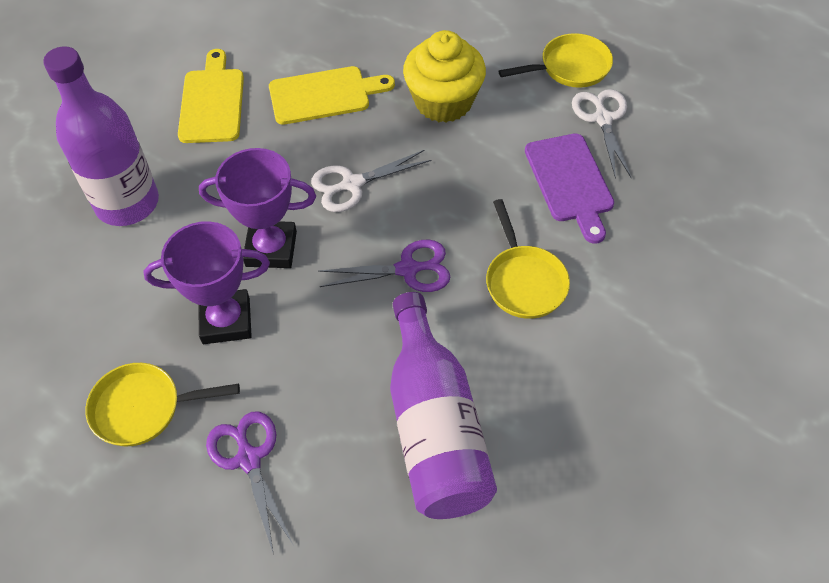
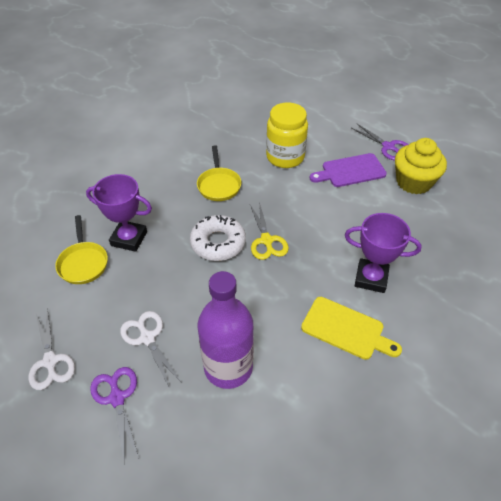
purple bottle: 2 -> 1
white donut: 0 -> 1
yellow cutting board: 2 -> 1
yellow jar: 0 -> 1
yellow pan: 3 -> 2
yellow scissors: 0 -> 1

